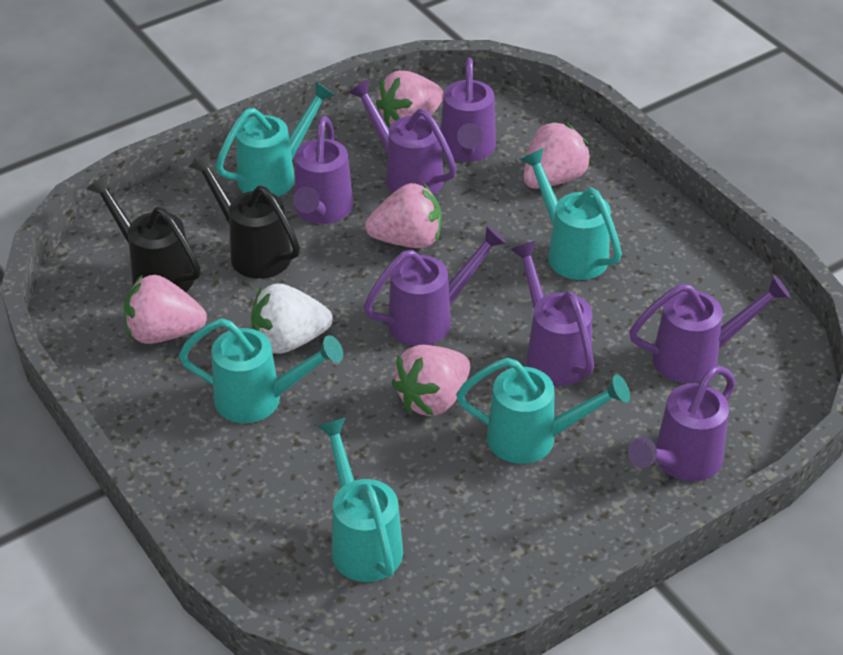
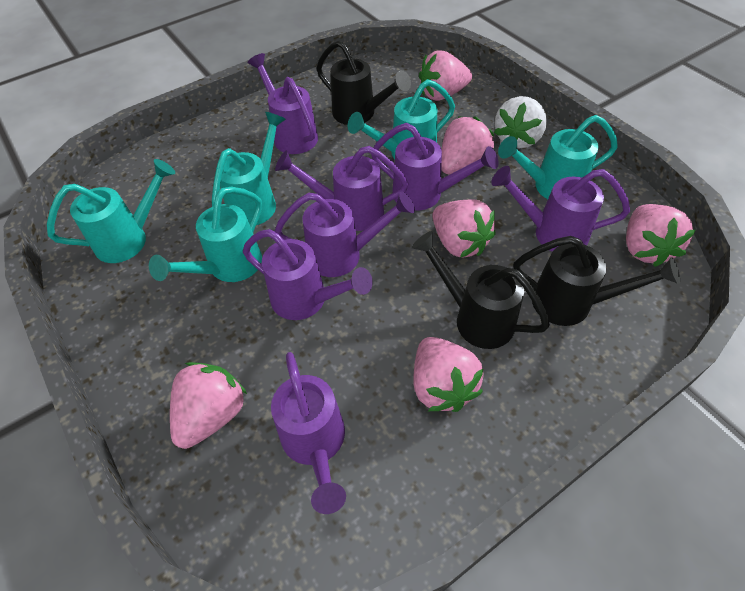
black watering can: 2 -> 3
pink strawberry: 5 -> 6

